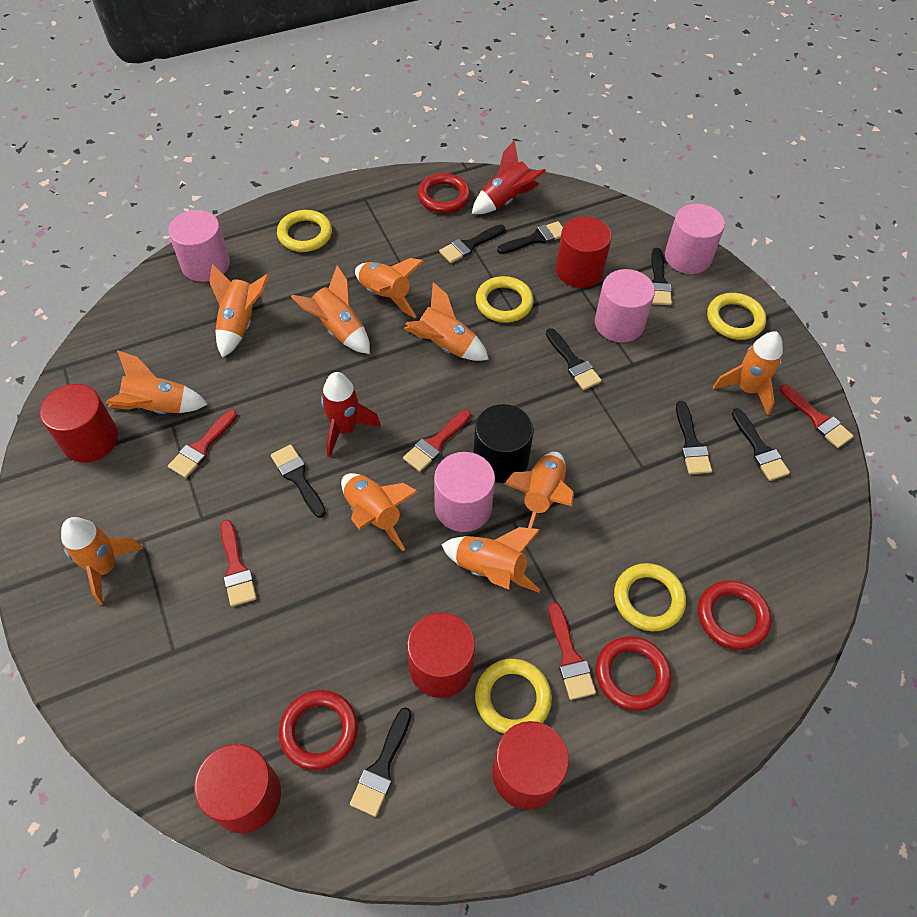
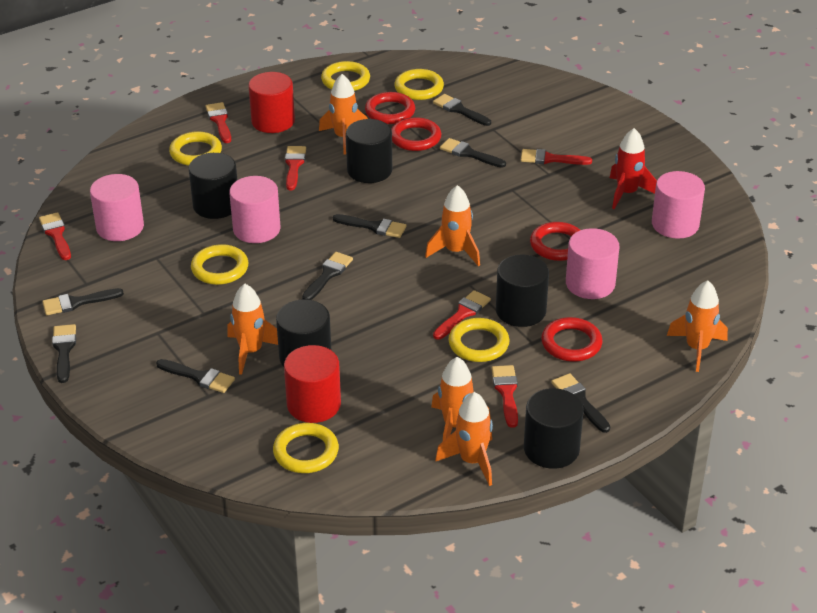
black cylinder: 1 -> 5
orange rocket: 10 -> 6
red brush: 5 -> 6
red cylinder: 5 -> 2
red rocket: 2 -> 1
yellow ring: 5 -> 6

